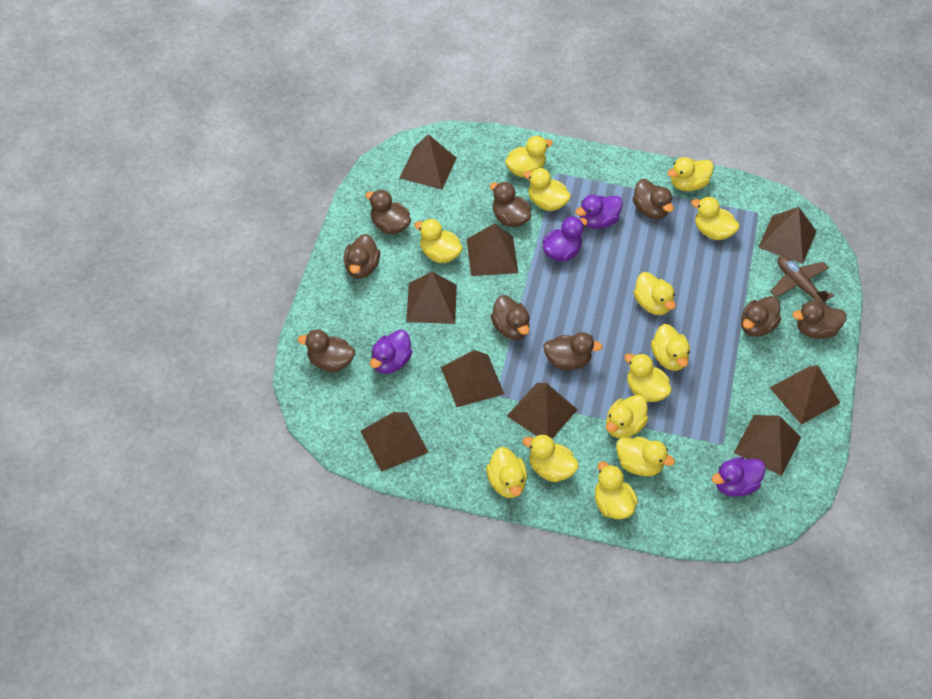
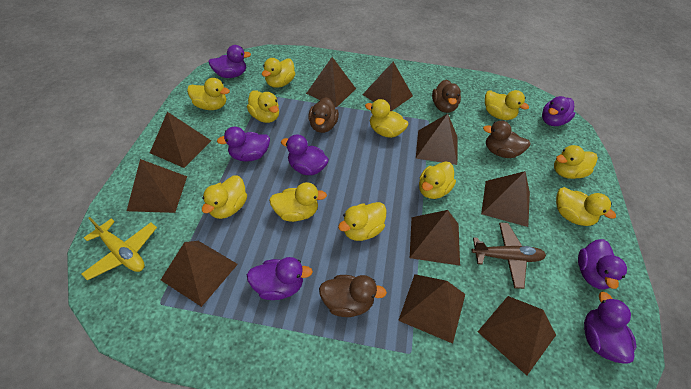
brown duck: 9 -> 4
brown pyramid: 9 -> 10
purple duck: 4 -> 7
yellow duck: 13 -> 11
yellow plane: 0 -> 1

